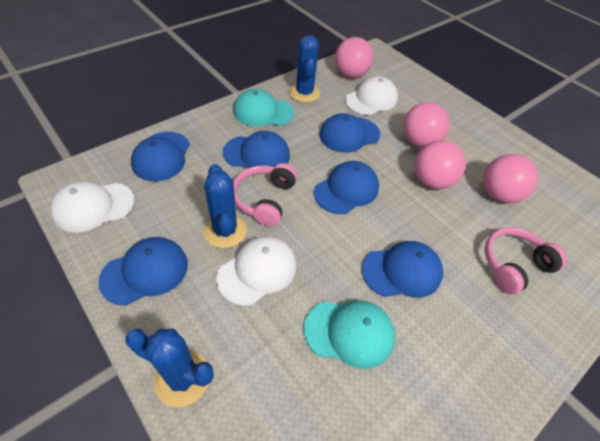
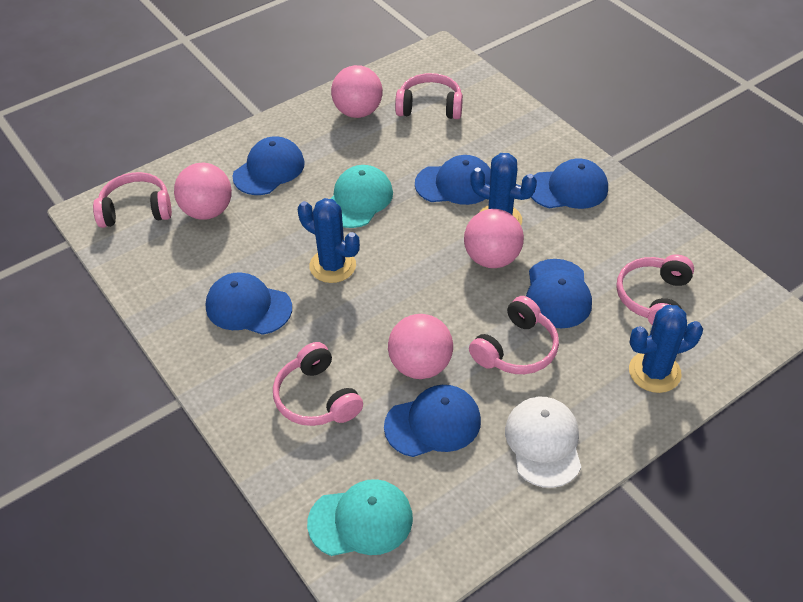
pink headphones: 2 -> 5
white cap: 3 -> 1

